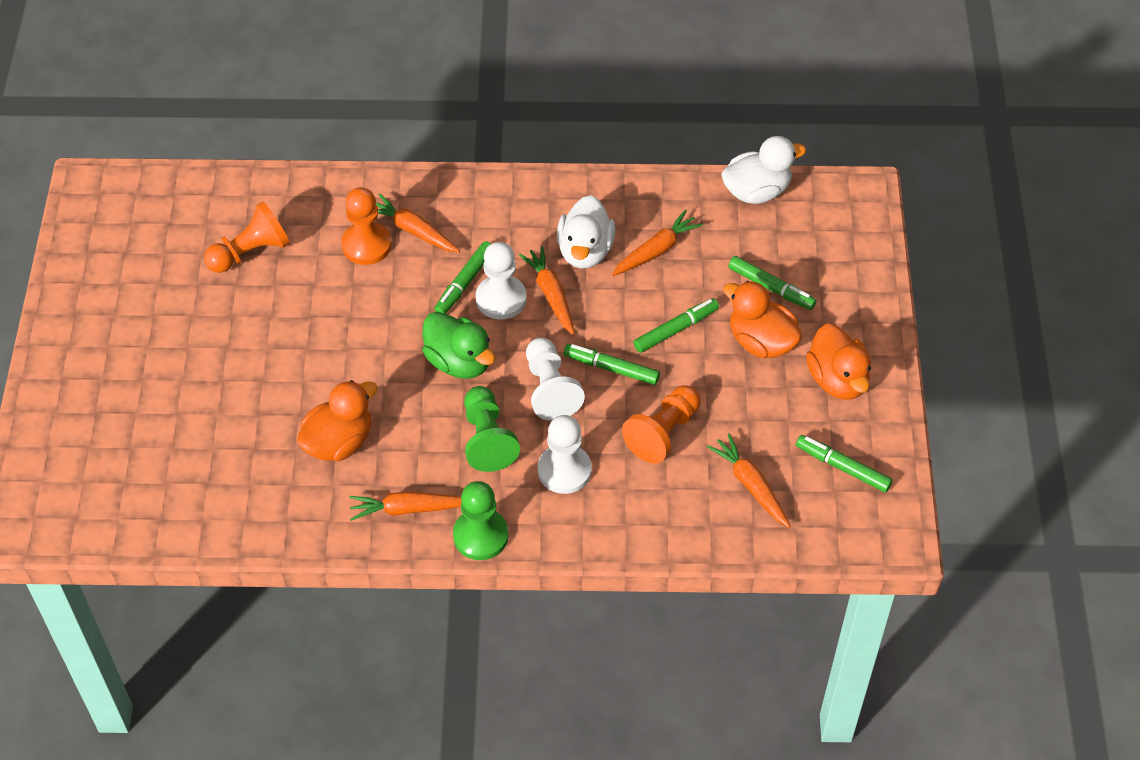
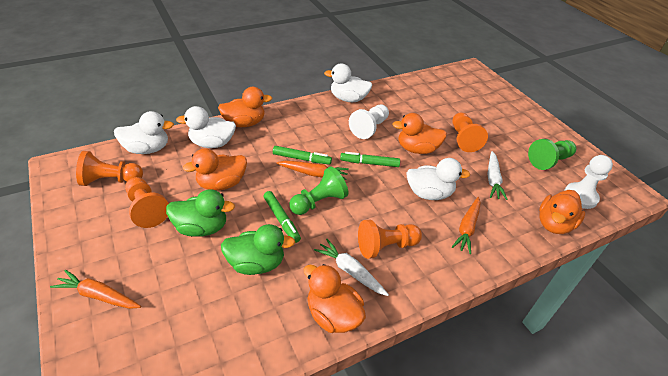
green duck: 1 -> 2
green marker: 5 -> 3
orange carrot: 5 -> 3
orange duck: 3 -> 5
orange pawn: 3 -> 4
white carrot: 0 -> 2
white duck: 2 -> 4
white pawn: 3 -> 2

